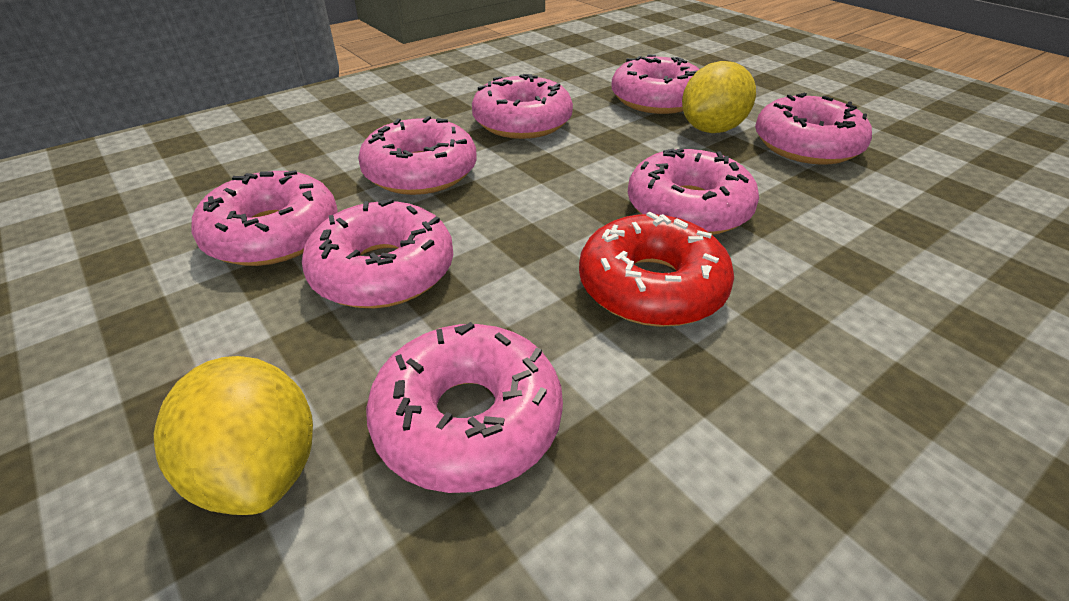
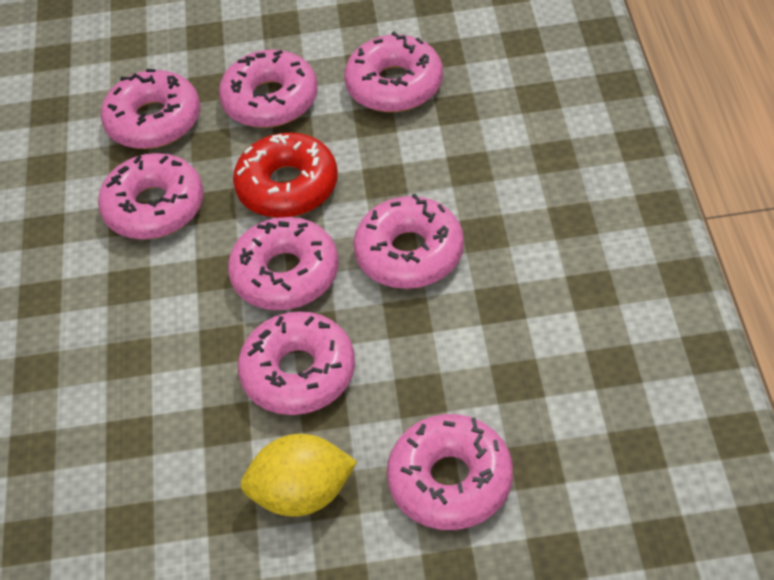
yellow lemon: 2 -> 1

